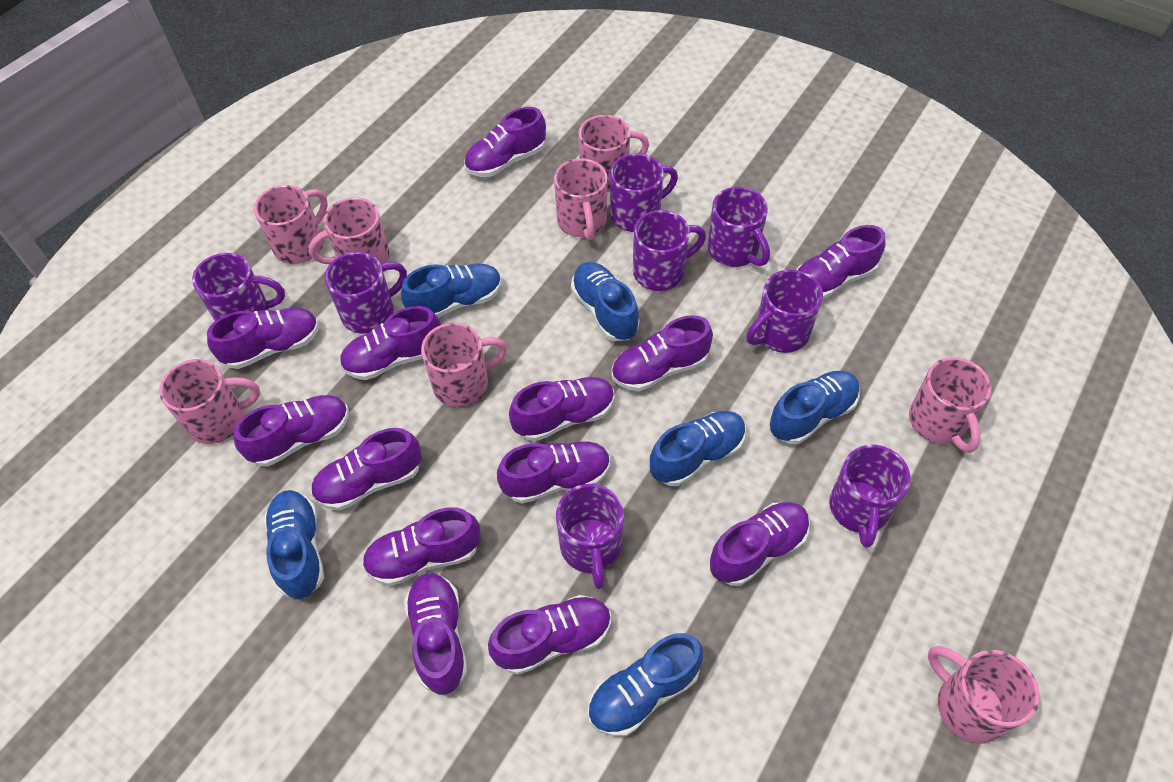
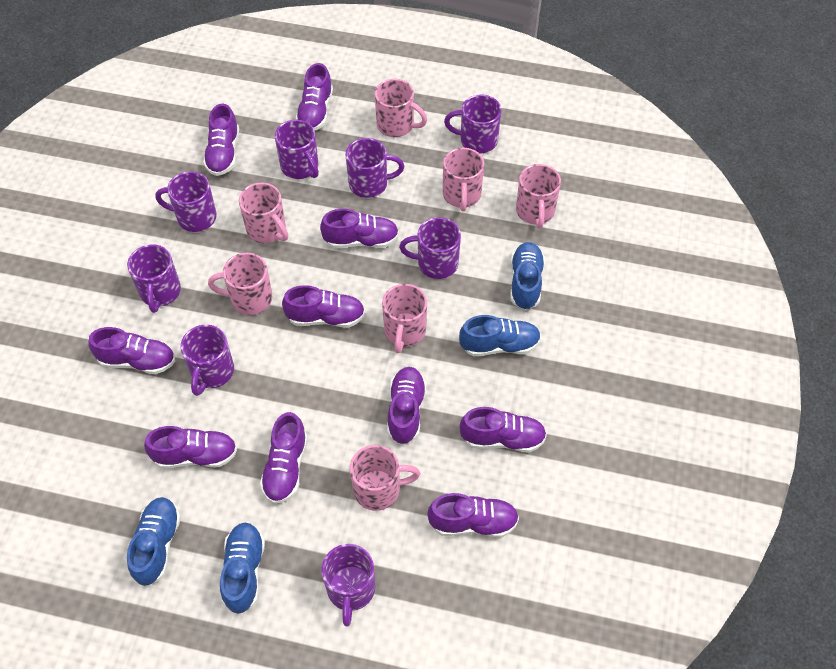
blue shoe: 6 -> 4
pink mug: 8 -> 7
purple shoe: 13 -> 10

